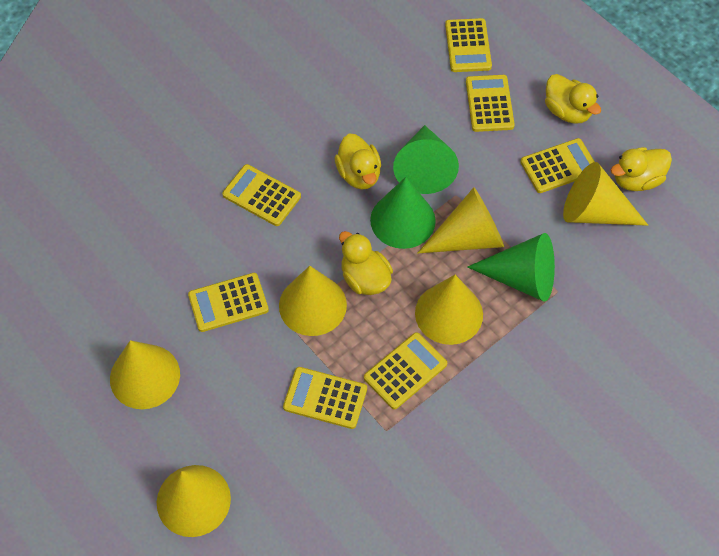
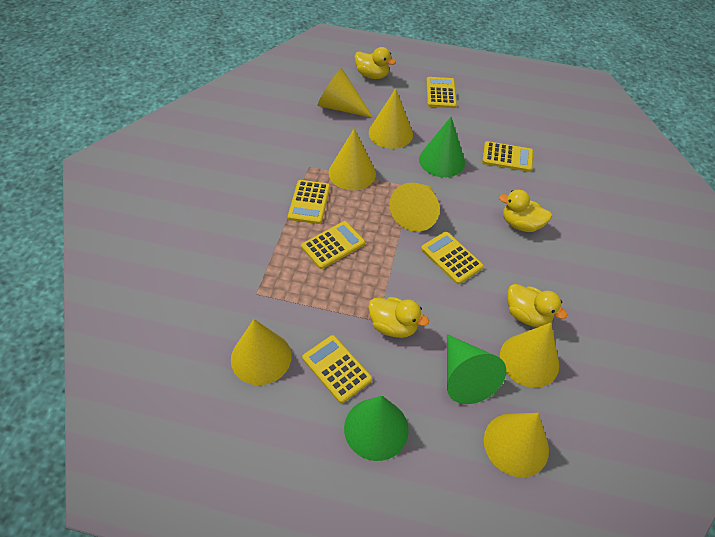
yellow calculator: 7 -> 6
yellow cone: 6 -> 7

